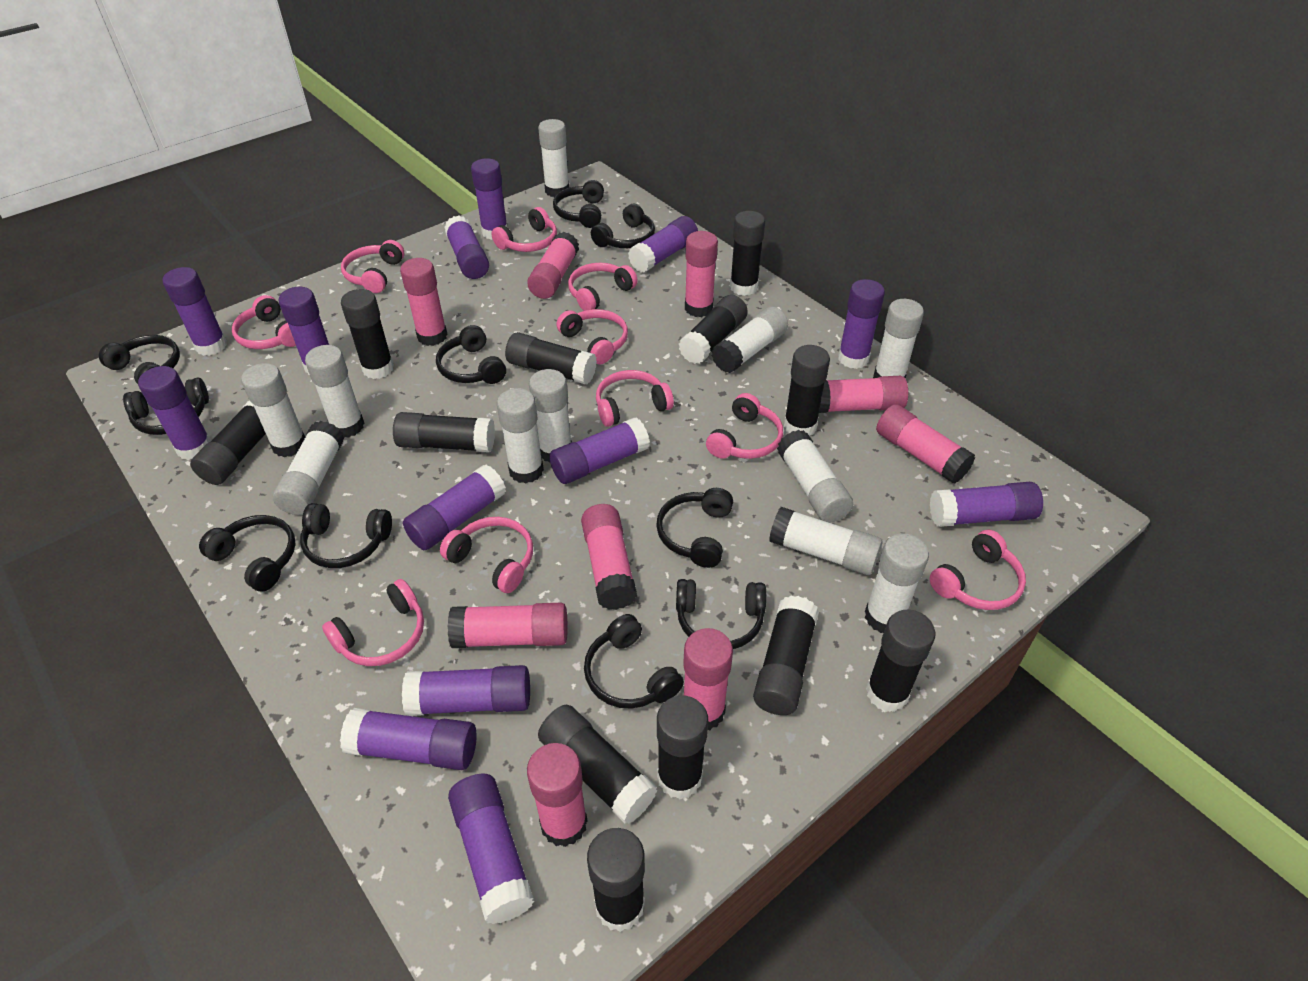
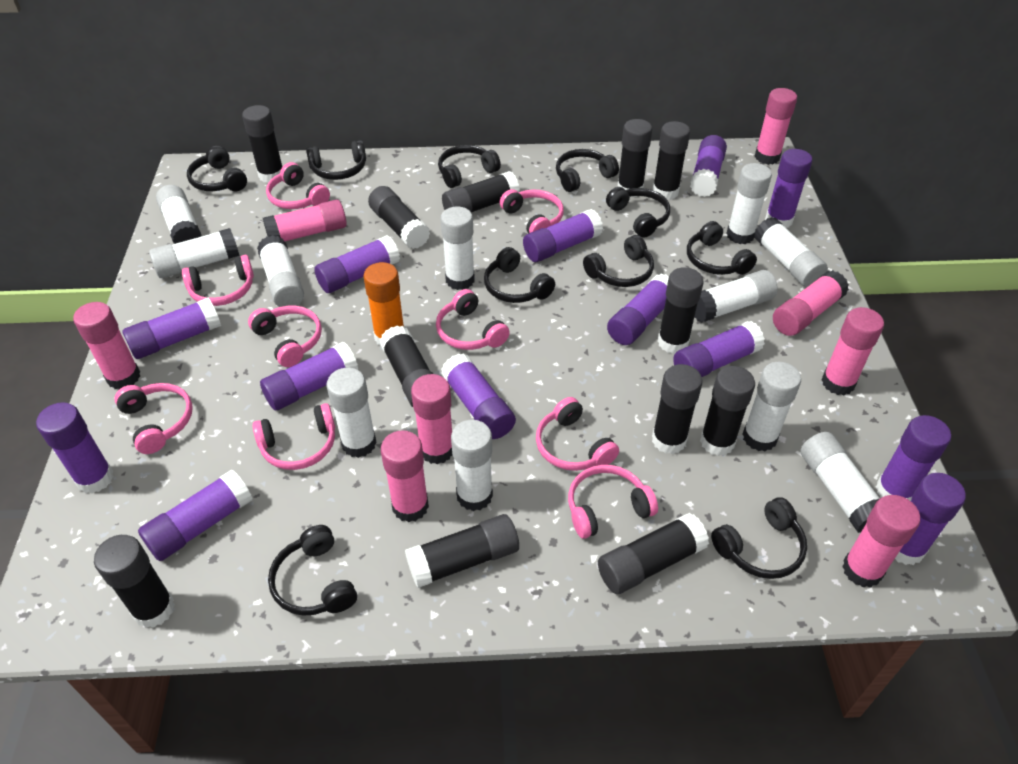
orange glue stick: 0 -> 1
pink glue stick: 9 -> 8
pink headphones: 10 -> 9

